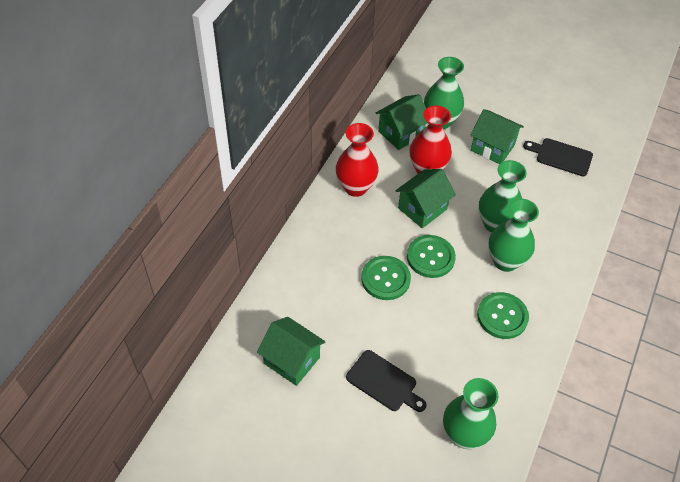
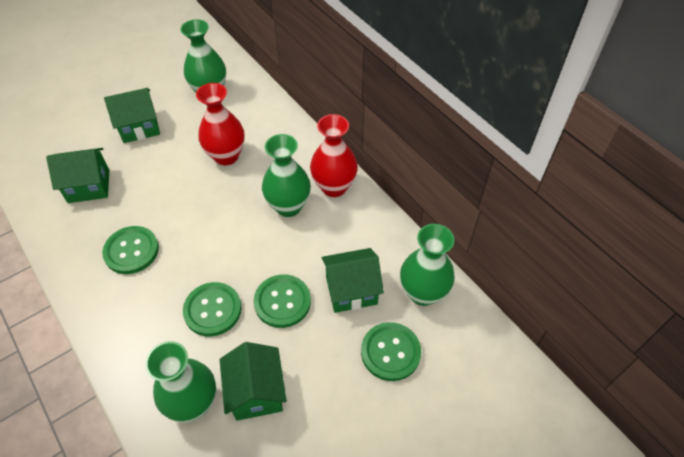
black cutting board: 2 -> 0
green button: 3 -> 4

